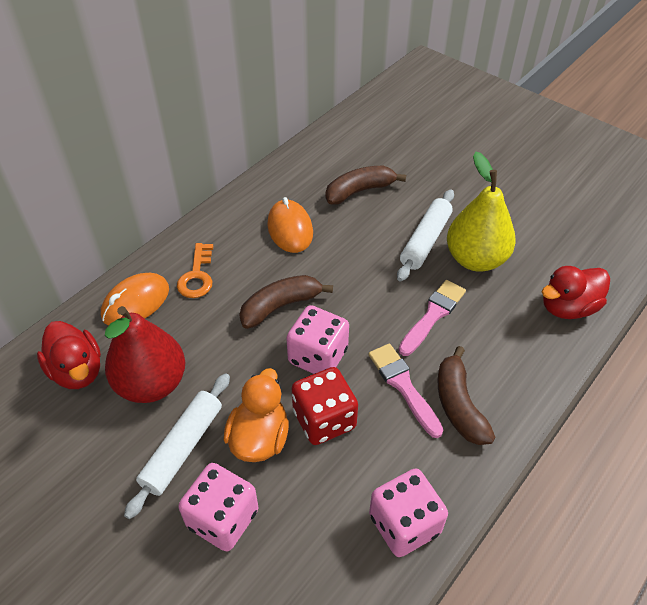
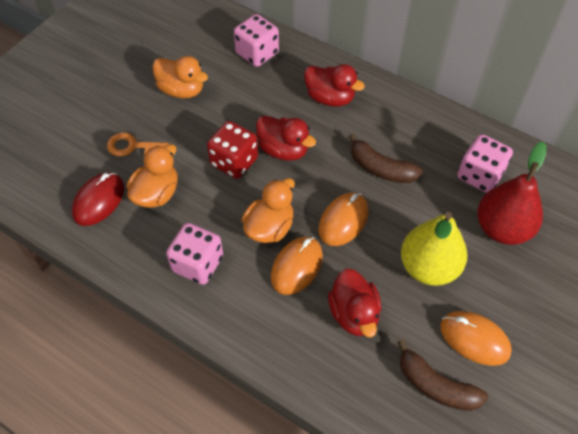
brown banana: 3 -> 2
orange duck: 1 -> 3
orange mouse: 2 -> 3
pink brush: 2 -> 0
red duck: 2 -> 3
red mouse: 0 -> 1
white rolling pin: 2 -> 0

